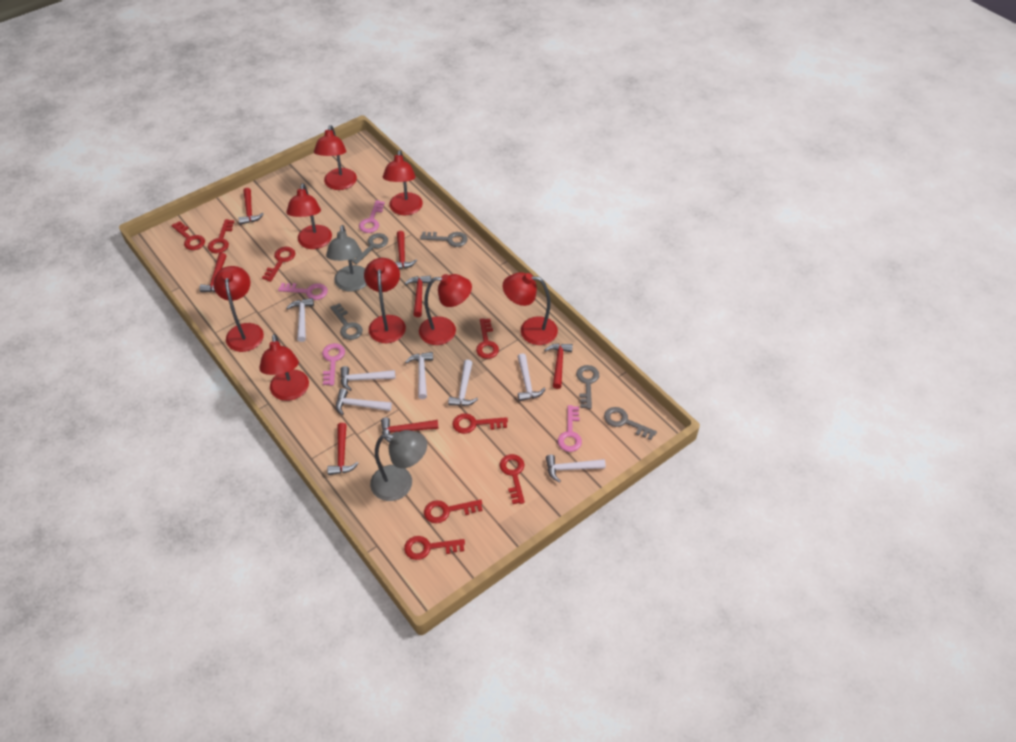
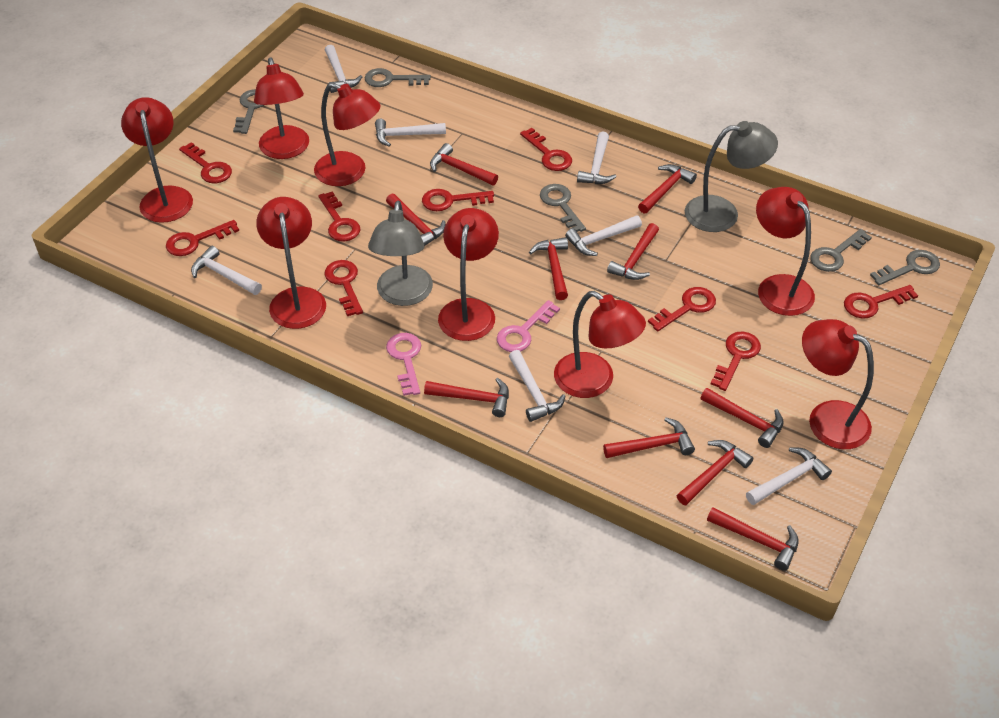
pink key: 4 -> 2
red hammer: 7 -> 10
red key: 8 -> 9

